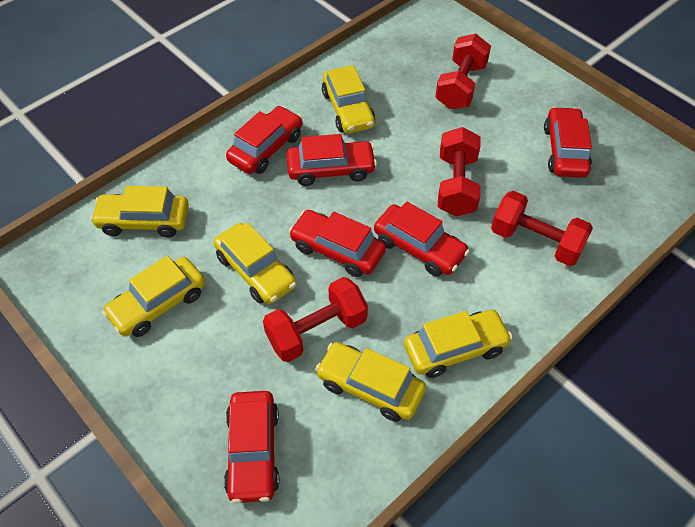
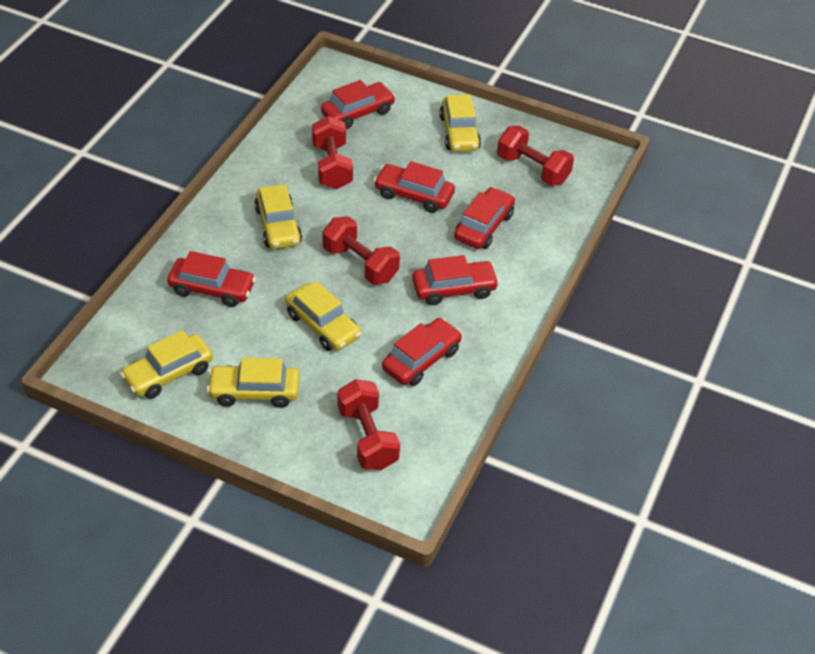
yellow car: 6 -> 5

